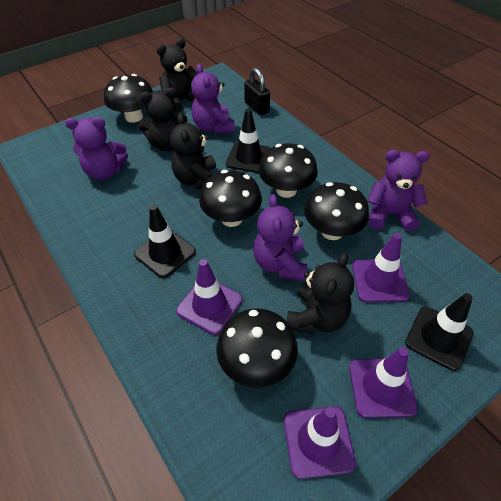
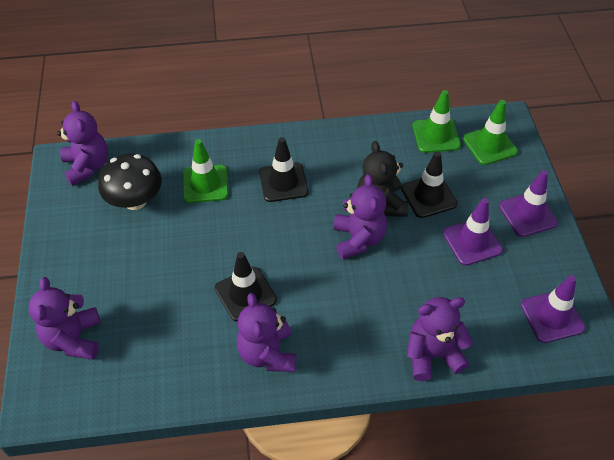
black mushroom: 5 -> 1
black padlock: 1 -> 0
black teddy bear: 4 -> 1
green traffic cone: 0 -> 3
purple teddy bear: 4 -> 5
purple traffic cone: 4 -> 3

